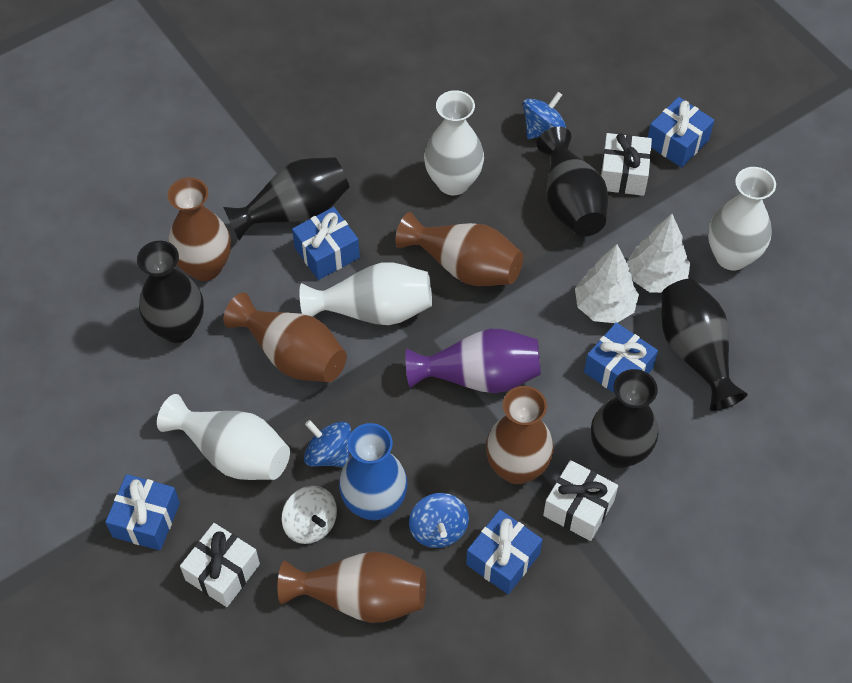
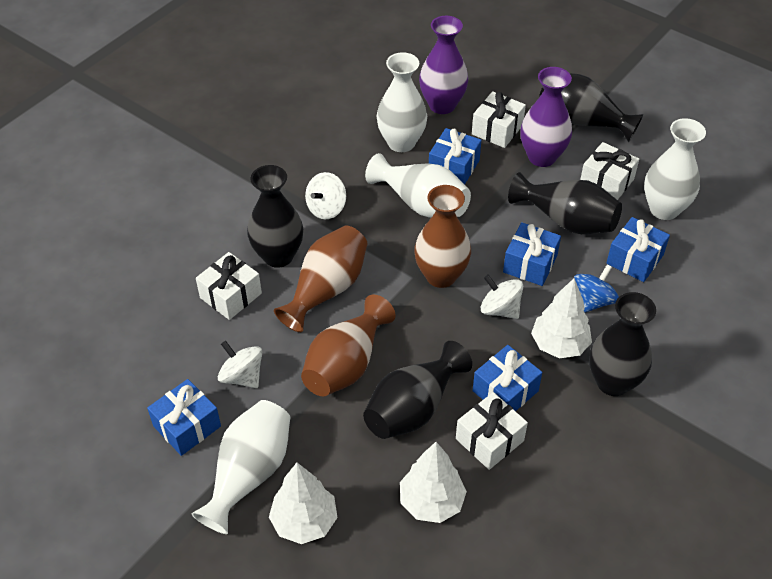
blue spinning top: 3 -> 1
blue vase: 1 -> 0
brown vase: 5 -> 3
purple vase: 1 -> 2
white gift: 3 -> 4
white spinning top: 1 -> 3
white tree: 2 -> 3

